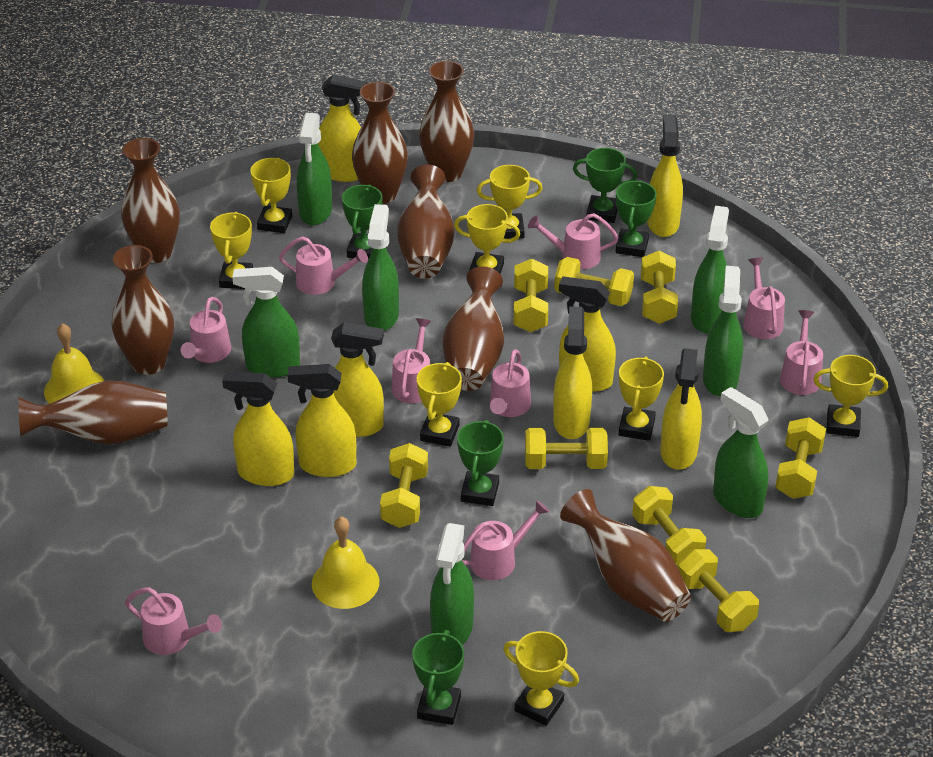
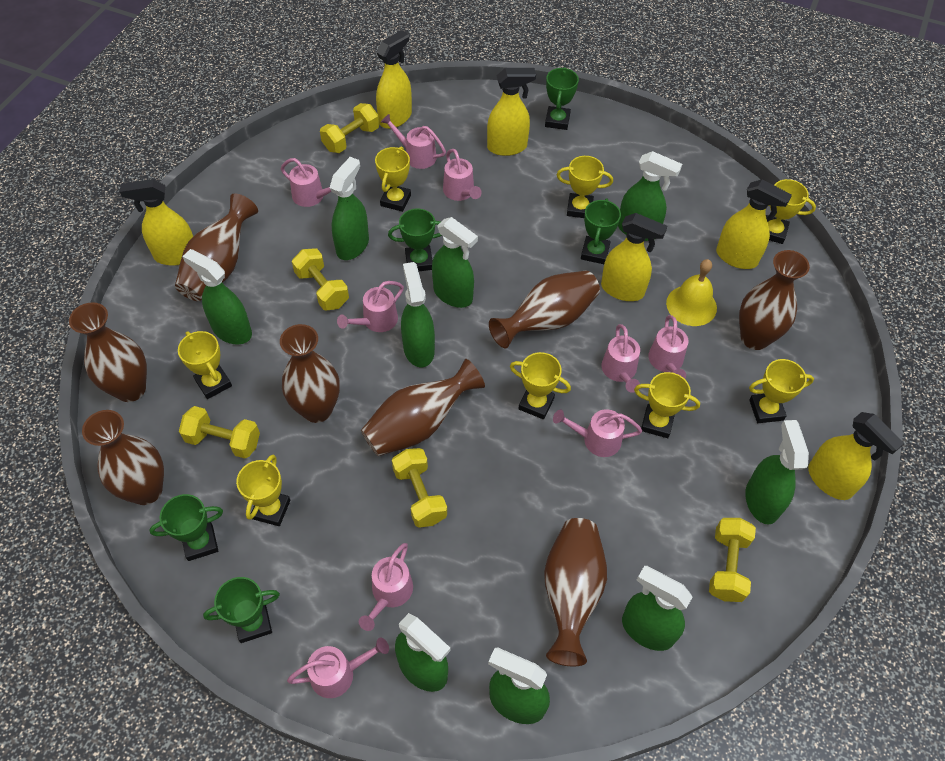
green spray bottle: 7 -> 9
yellow bell: 2 -> 1
yellow dumbbell: 8 -> 5
yellow spray bottle: 8 -> 6

